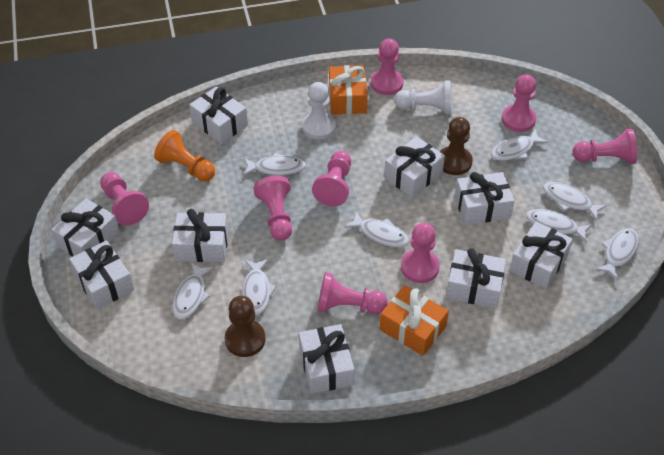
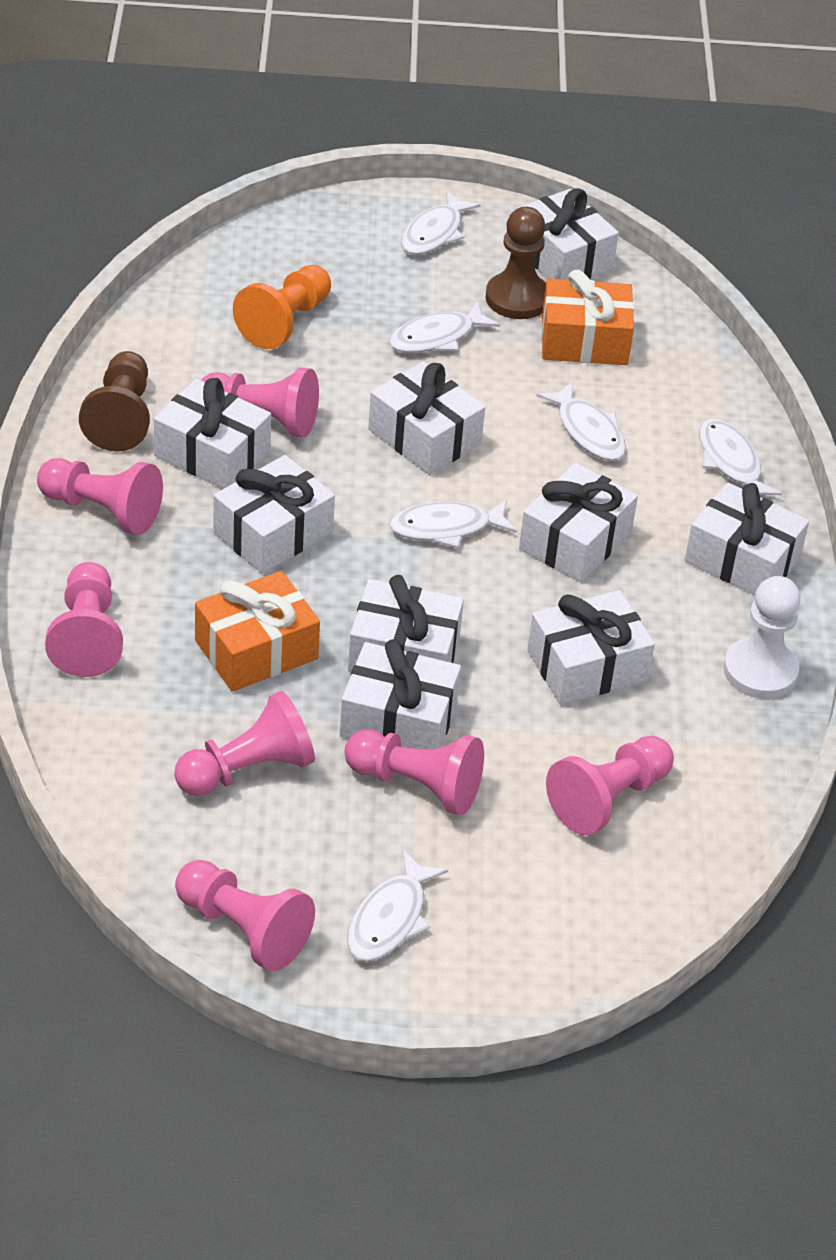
pink pawn: 8 -> 7
white fish: 8 -> 6
white pawn: 2 -> 1

